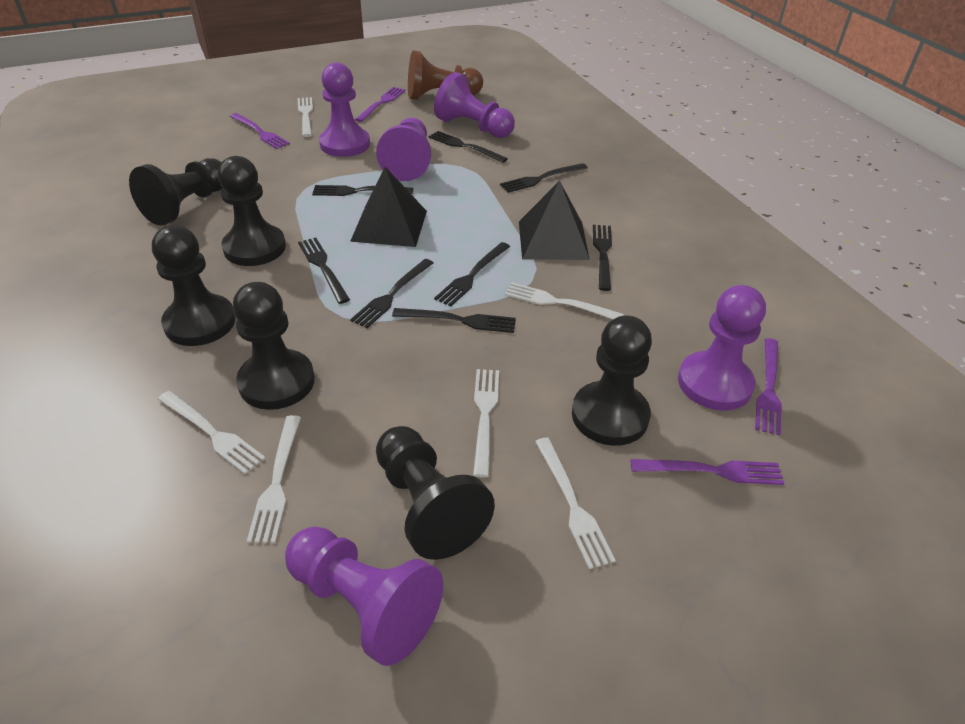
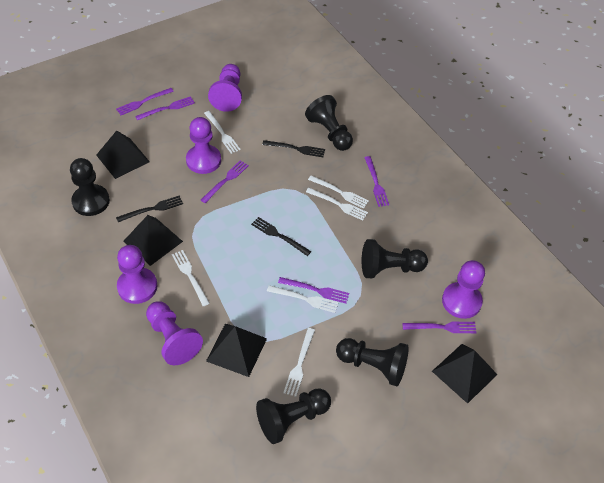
black fork: 8 -> 3
black pawn: 6 -> 5
black pyramid: 2 -> 4
brown pawn: 1 -> 0
purple fork: 4 -> 6

